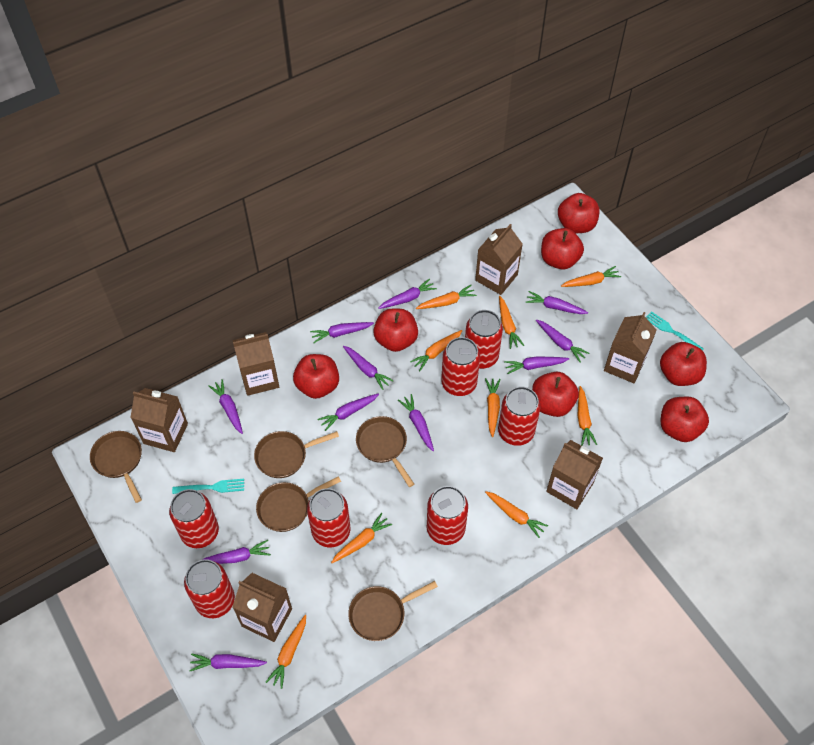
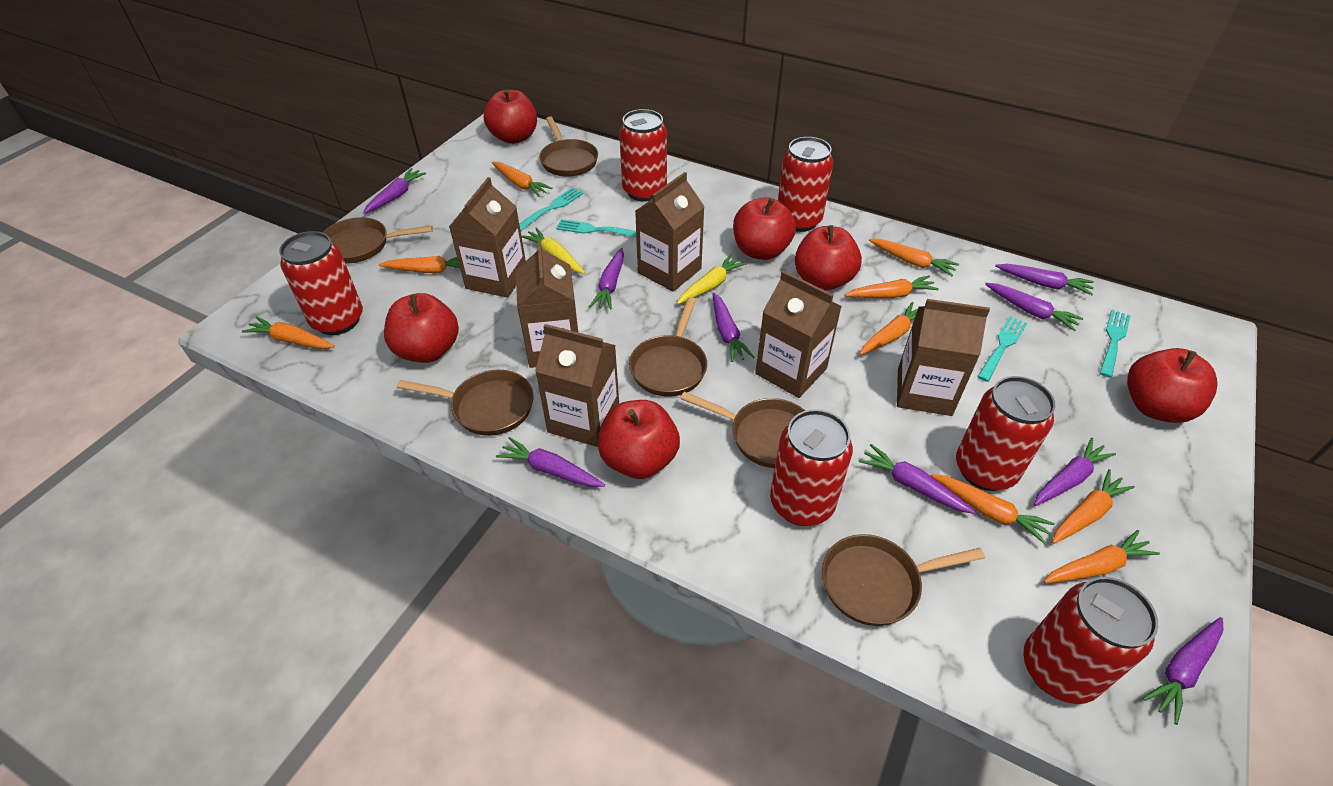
brown pan: 5 -> 6
purple carrot: 11 -> 9
red apple: 7 -> 6
red can: 7 -> 6
turquoise fork: 2 -> 4
yellow carrot: 0 -> 2

